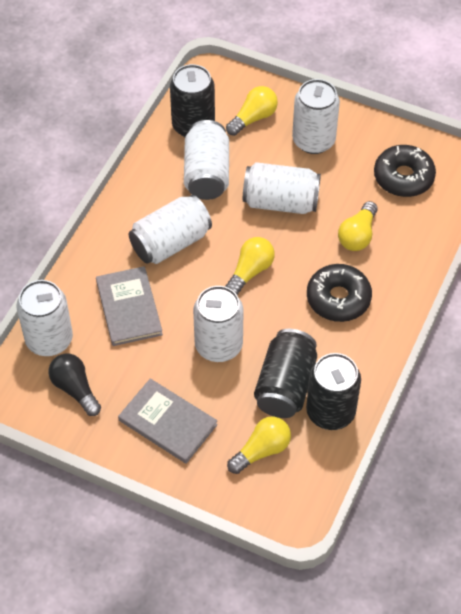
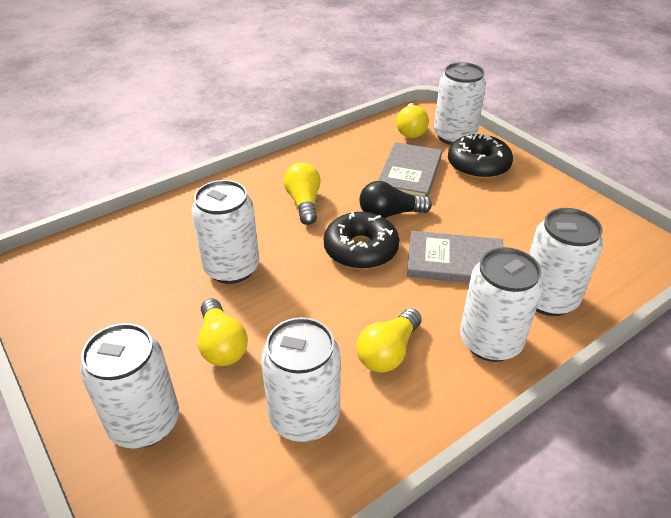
black can: 3 -> 0

